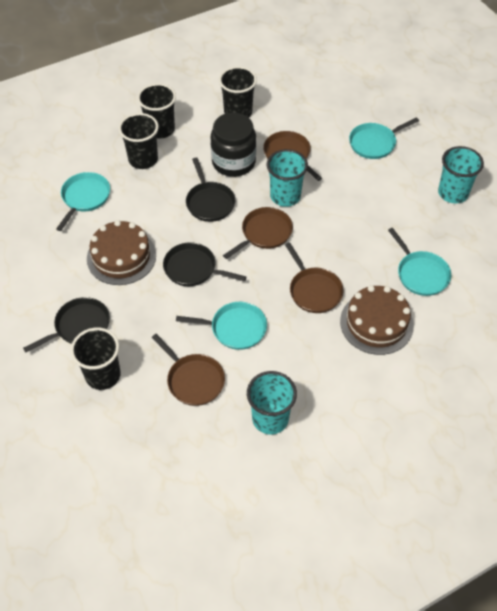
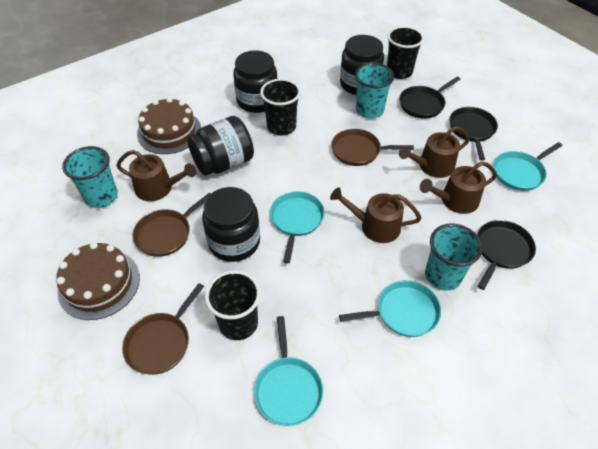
black cup: 4 -> 3
black jar: 1 -> 4
brown pan: 4 -> 3
brown watering can: 0 -> 4

